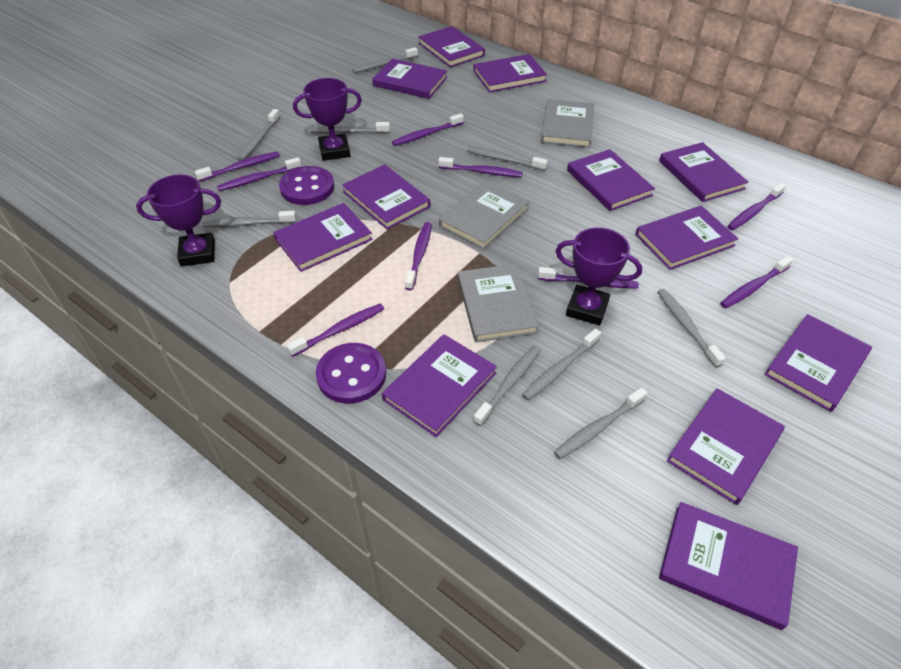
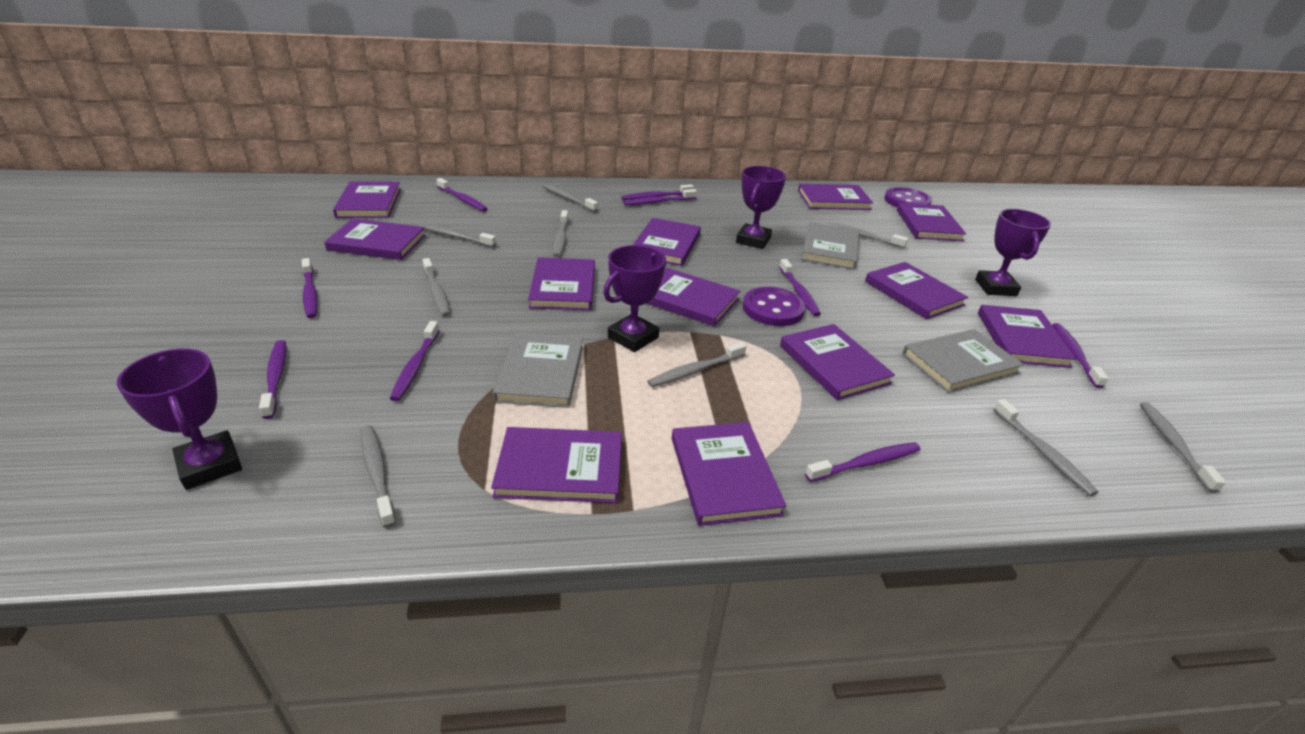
purple trophy: 3 -> 4

